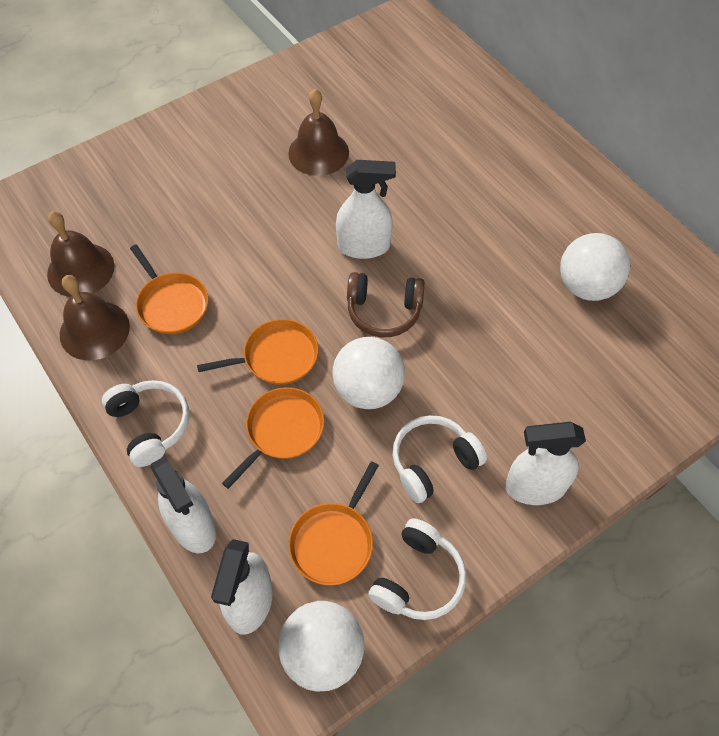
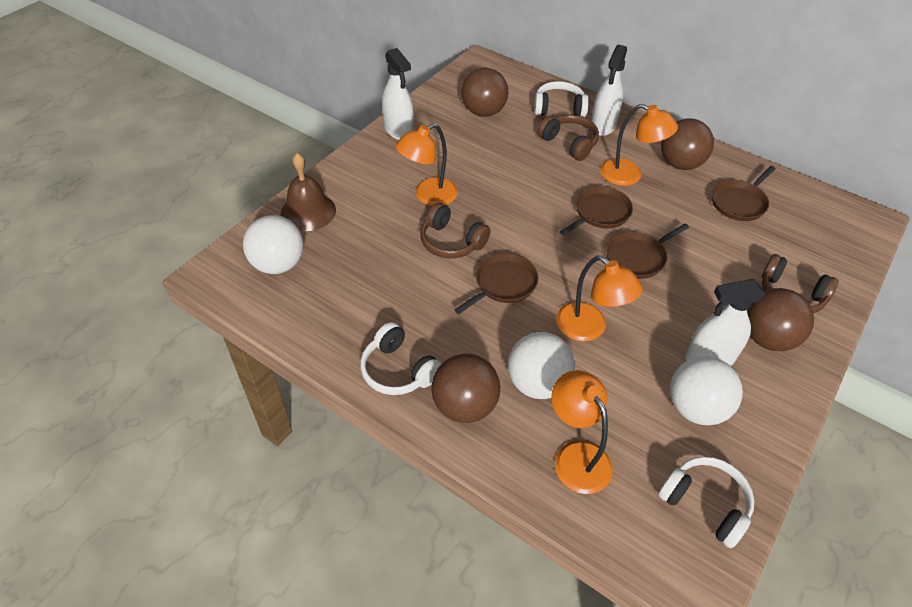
brown ball: 0 -> 4
brown bell: 3 -> 1
brown headphones: 1 -> 3
brown pan: 0 -> 4
orange lamp: 0 -> 4
orange pan: 4 -> 0
white spray bottle: 4 -> 3

